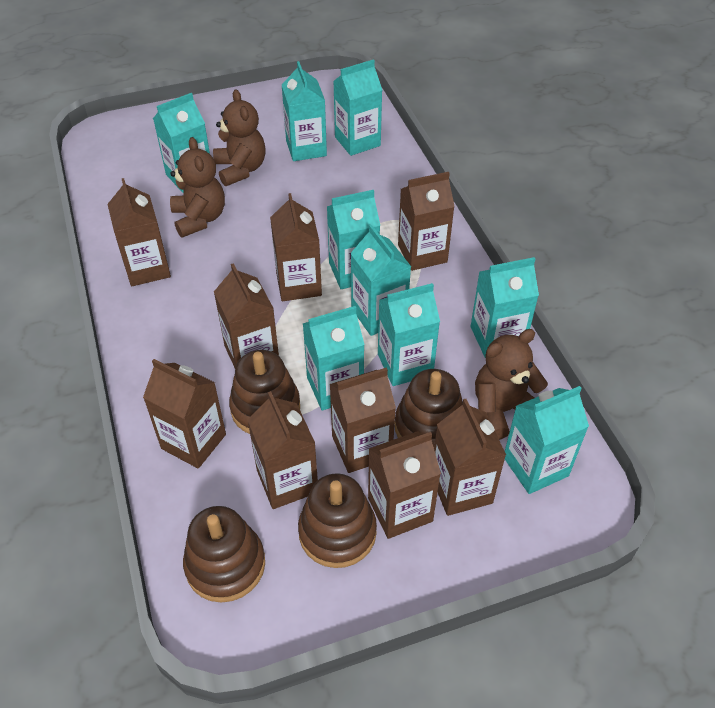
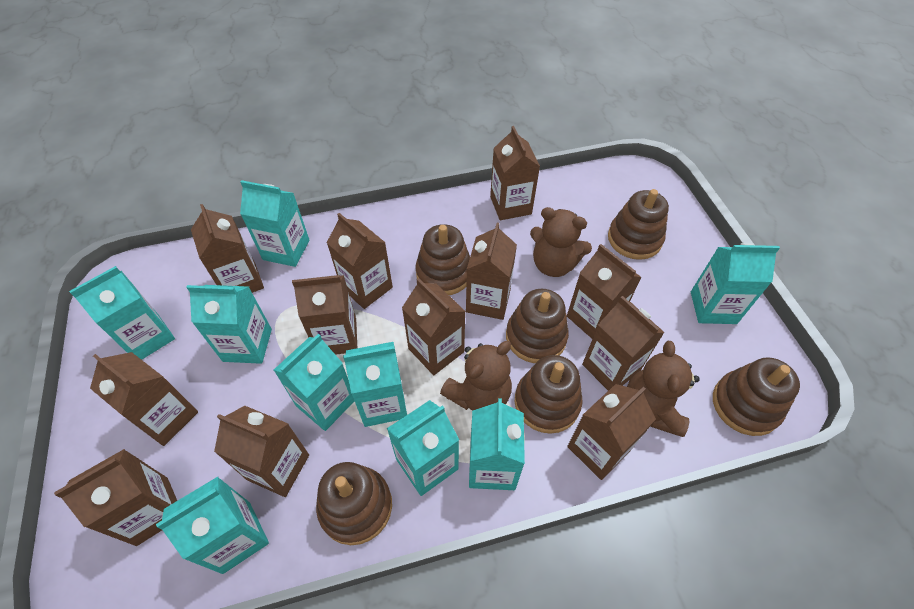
brown carton: 9 -> 12
brown stacking toy: 4 -> 6

